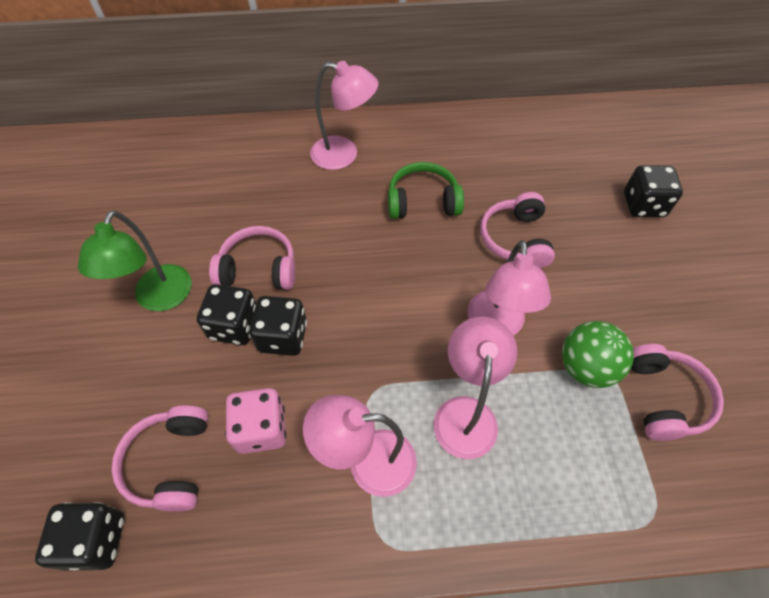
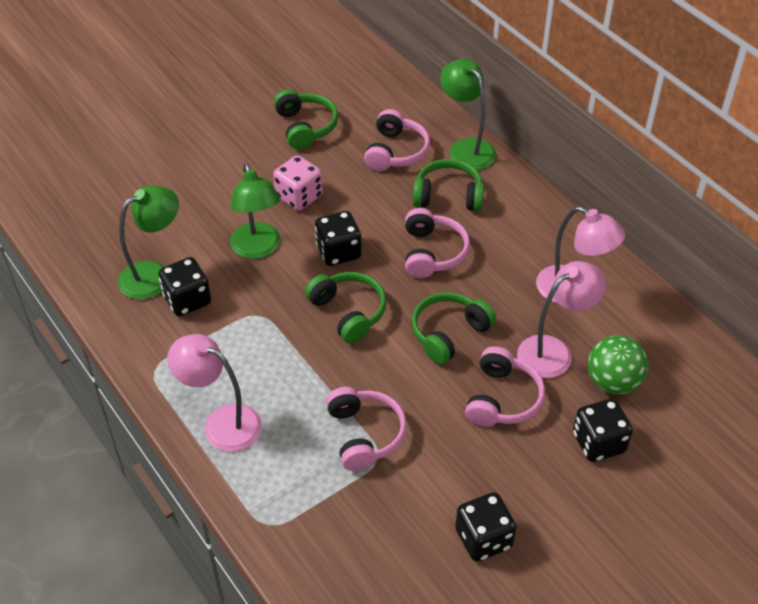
green headphones: 1 -> 4
green lamp: 1 -> 3
pink lamp: 4 -> 3

